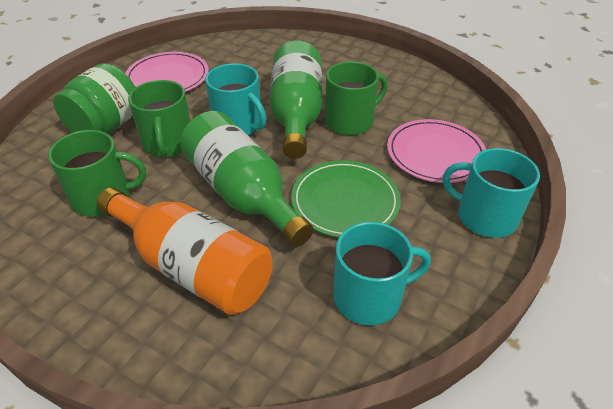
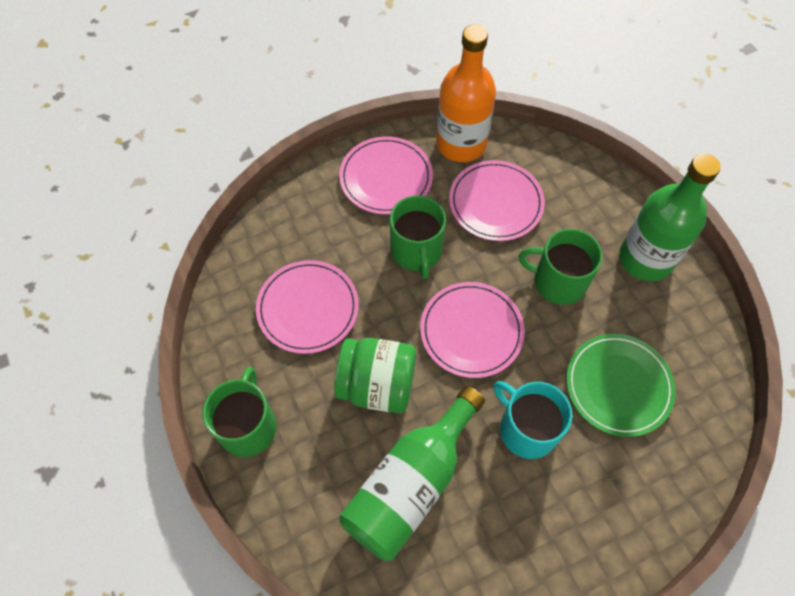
pink plate: 2 -> 4
turquoise mug: 3 -> 1

